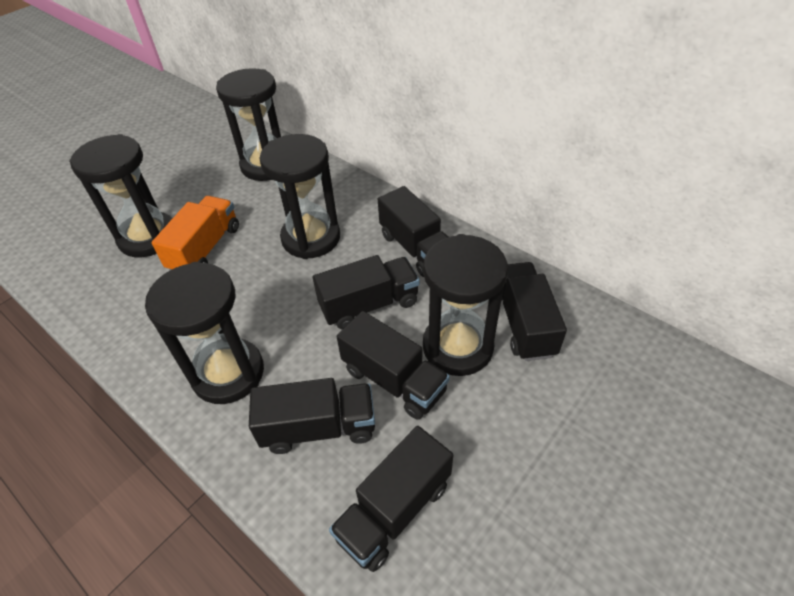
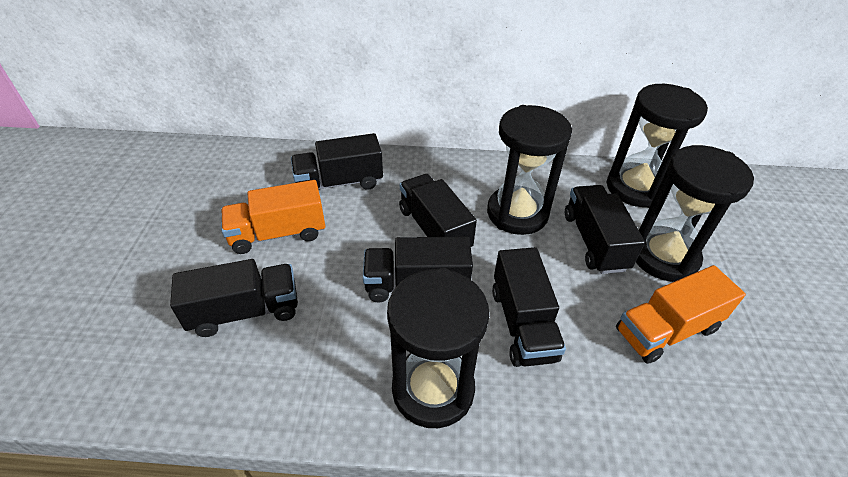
black hourglass: 5 -> 4
orange truck: 1 -> 2

